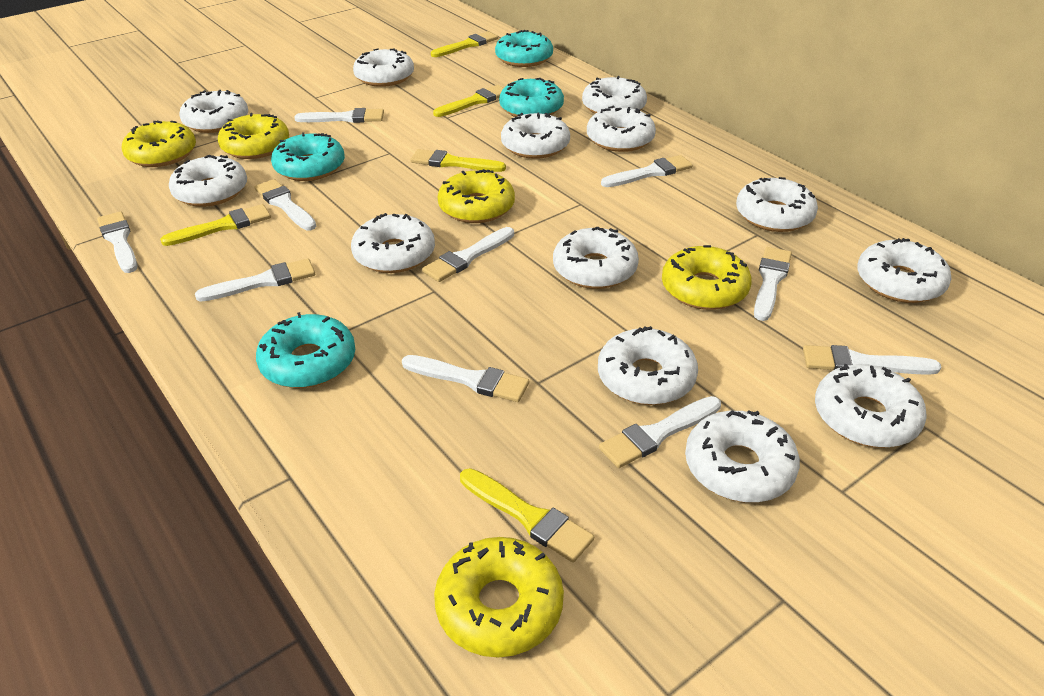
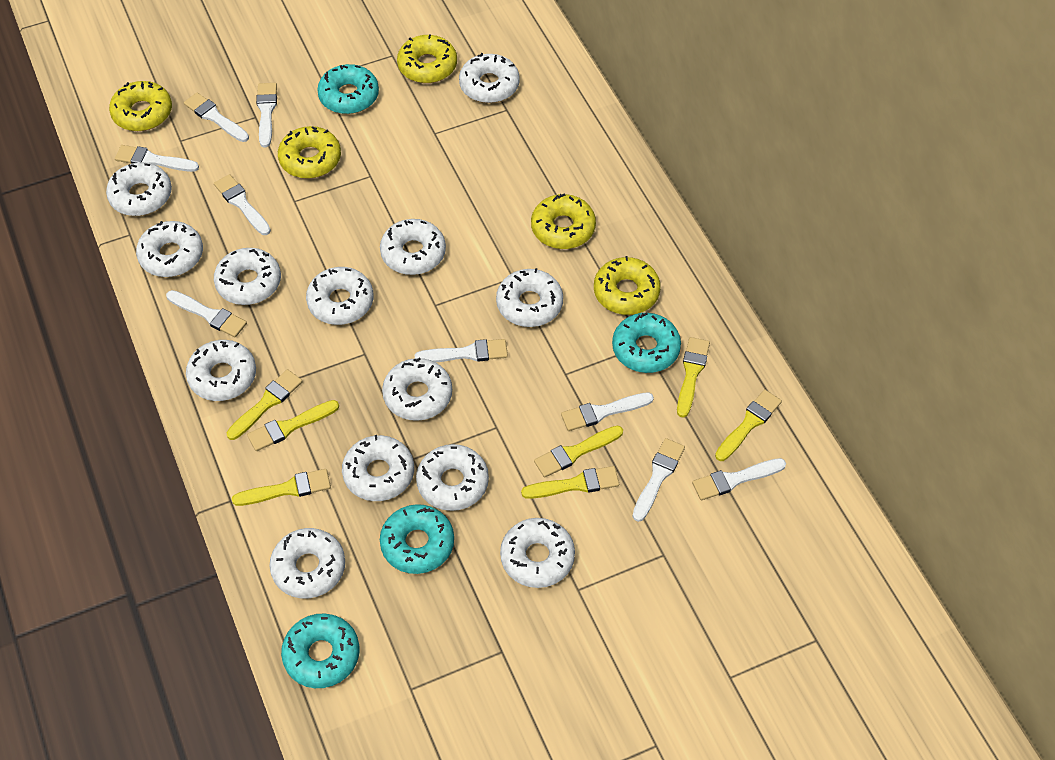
white brush: 10 -> 9
yellow brush: 5 -> 7

